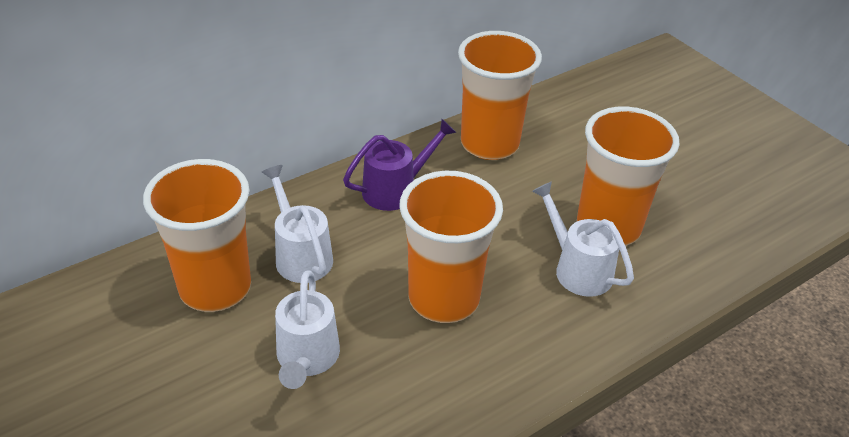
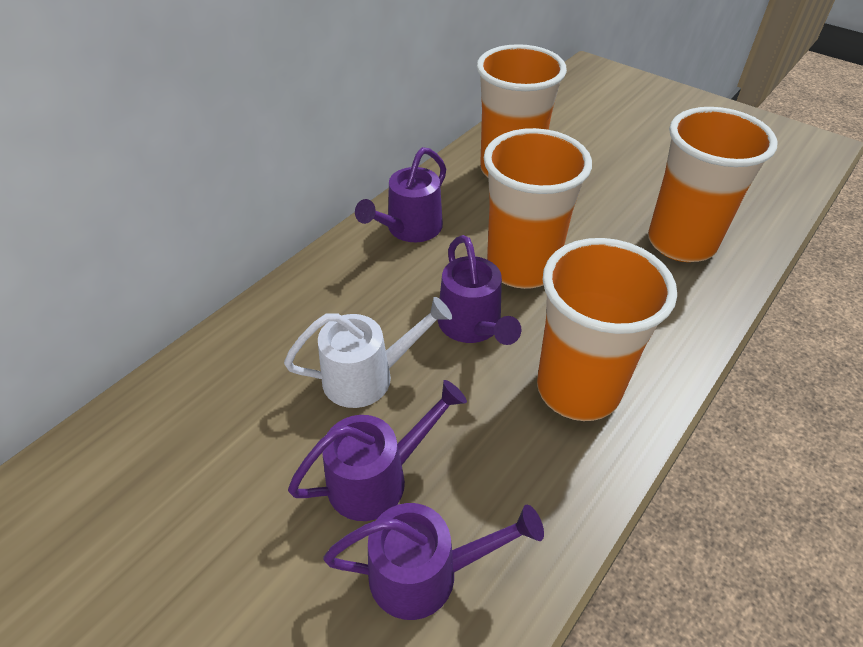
purple watering can: 1 -> 4
white watering can: 3 -> 1

